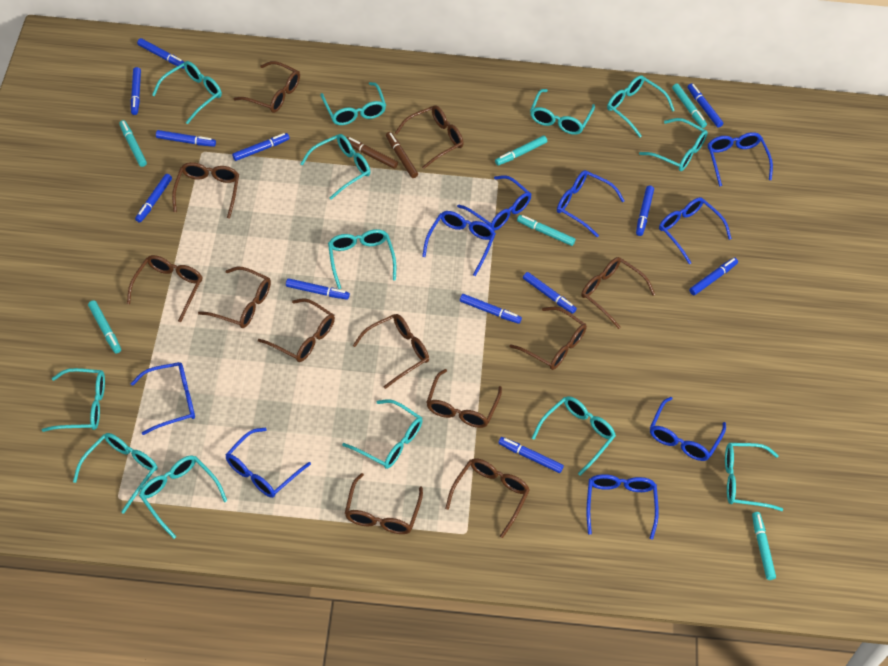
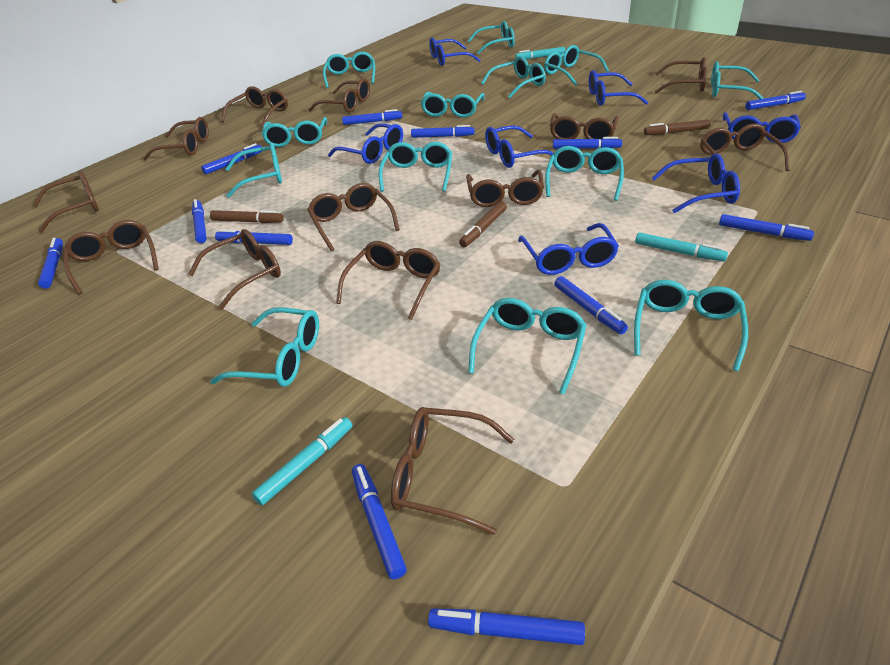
blue glasses: 9 -> 7
brown glasses: 12 -> 13
brown marker: 2 -> 3
turquoise marker: 6 -> 3

